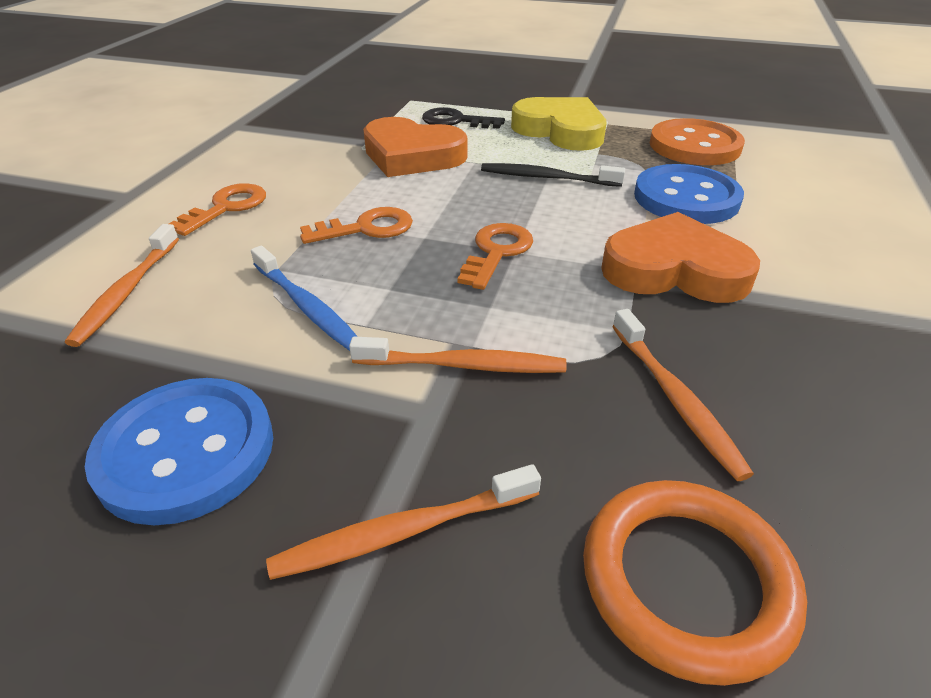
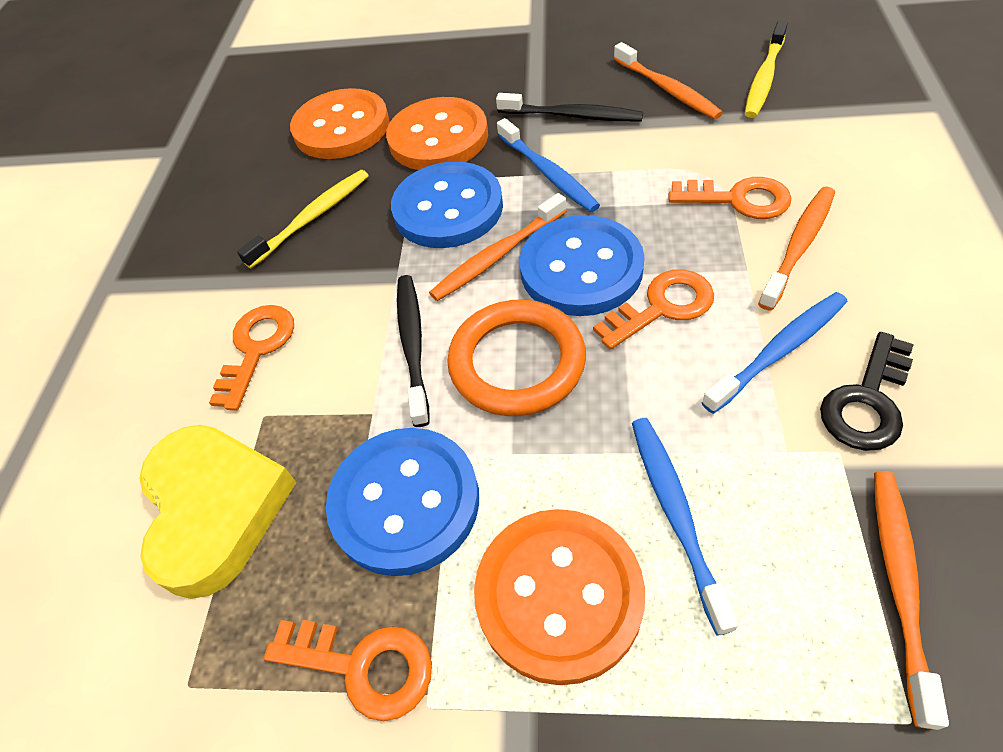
black toothbrush: 1 -> 2
blue button: 2 -> 3
blue toothbrush: 1 -> 3
orange button: 1 -> 3
orange heart: 2 -> 0
orange key: 3 -> 4
yellow toothbrush: 0 -> 2

